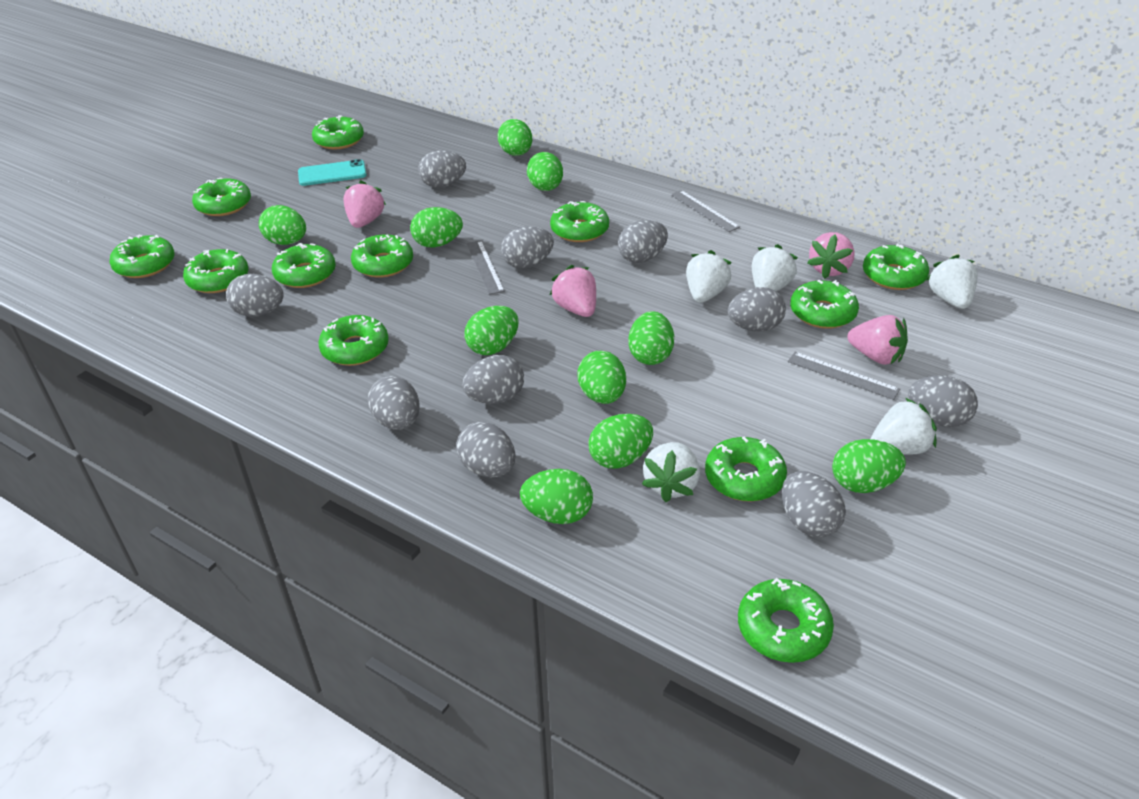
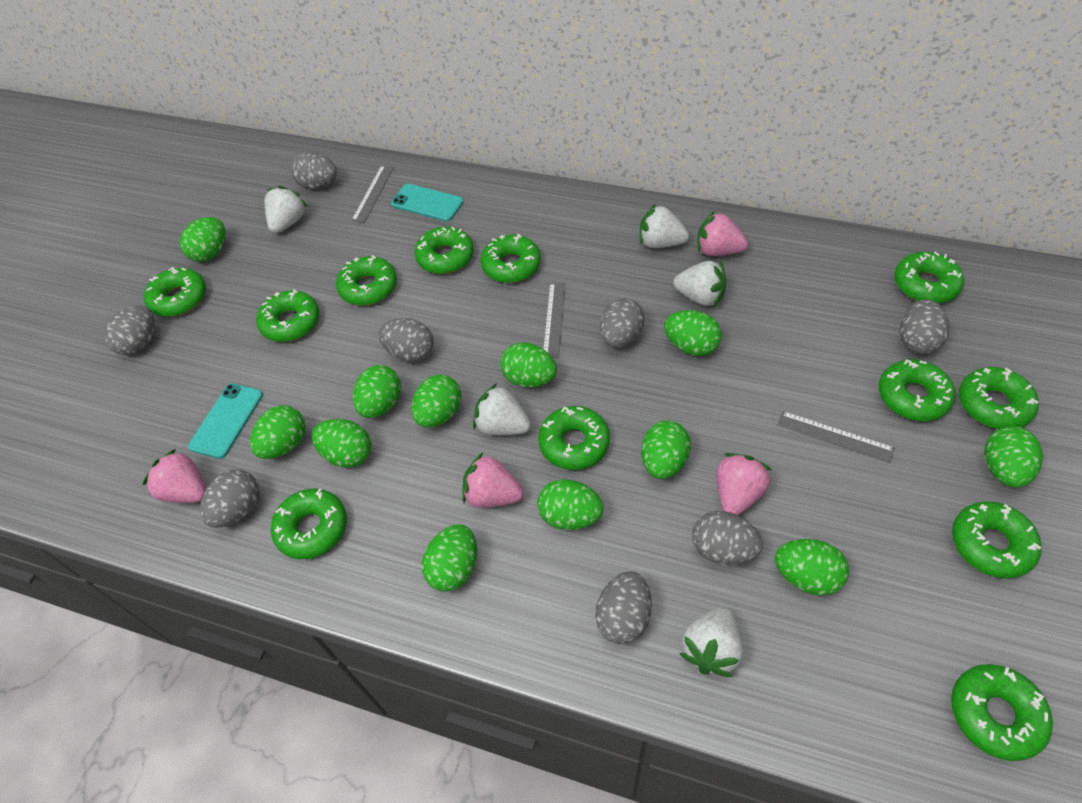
green egg: 10 -> 12
grey egg: 10 -> 8
turquoise phone: 1 -> 2

